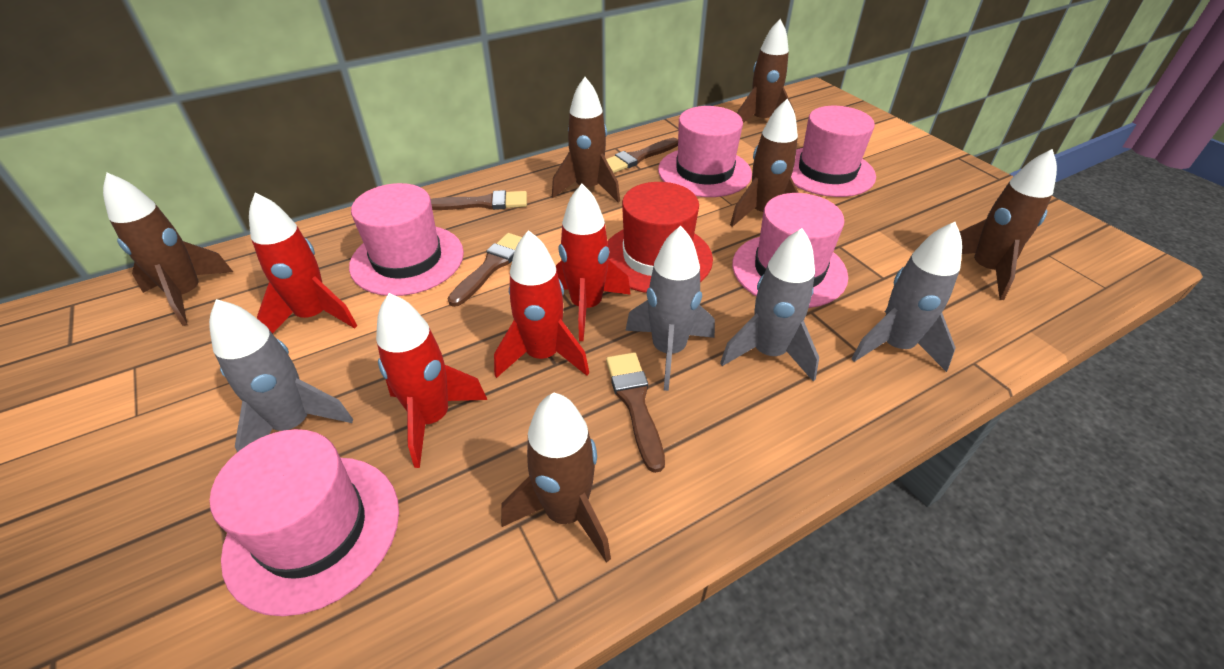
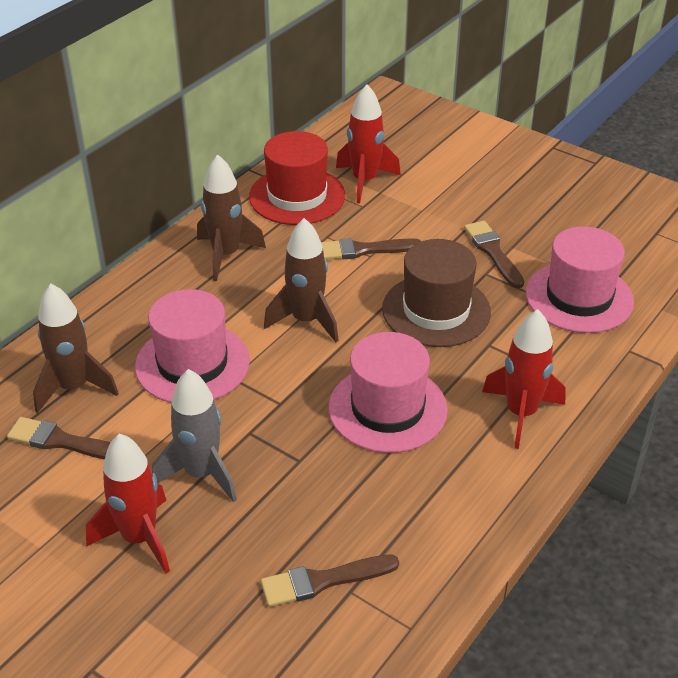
brown hat: 0 -> 1
brown rocket: 6 -> 3
grey rocket: 4 -> 1
pink hat: 5 -> 3
red rocket: 4 -> 3

